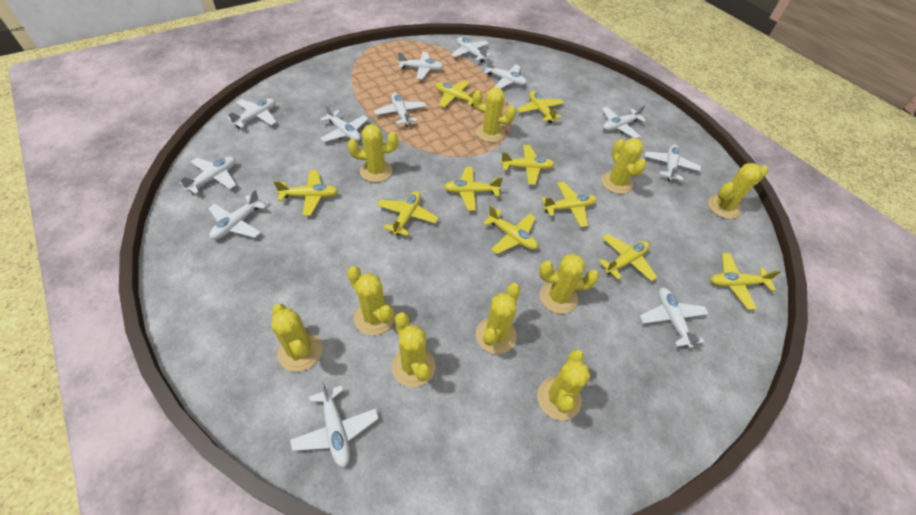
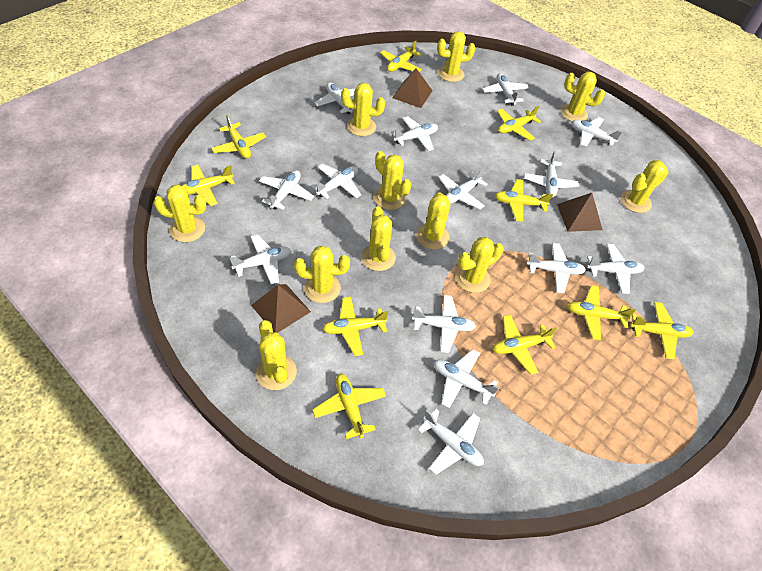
brown pyramid: 0 -> 3
white plane: 12 -> 14
yellow cactus: 10 -> 11

